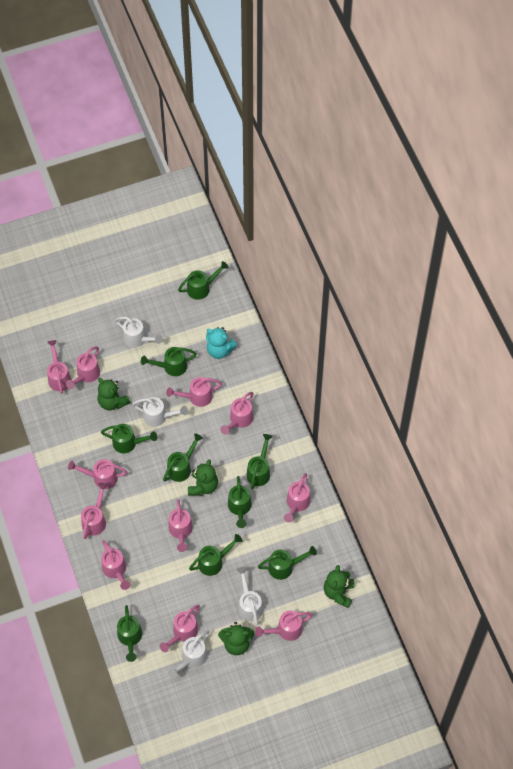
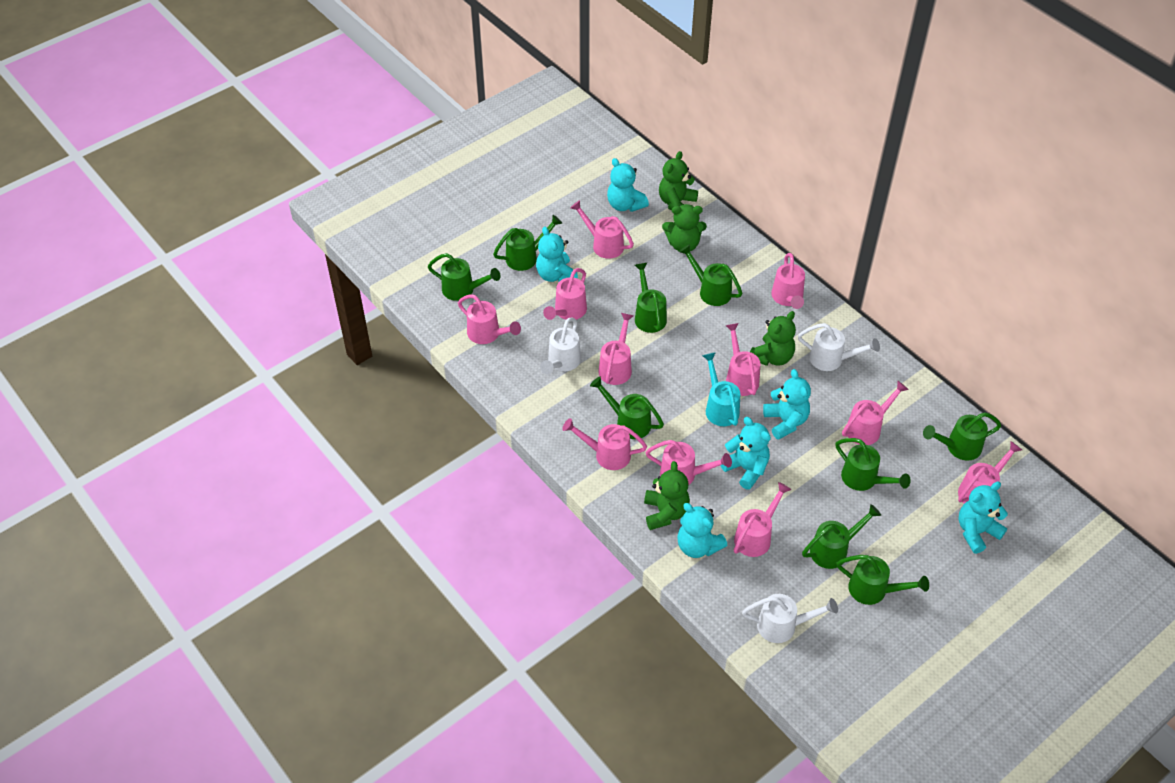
turquoise teddy bear: 1 -> 6
turquoise watering can: 0 -> 1
white watering can: 4 -> 3

